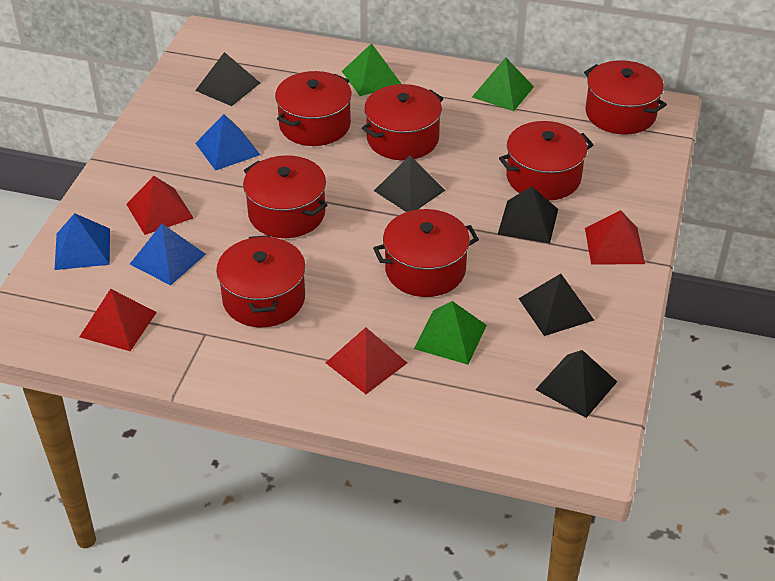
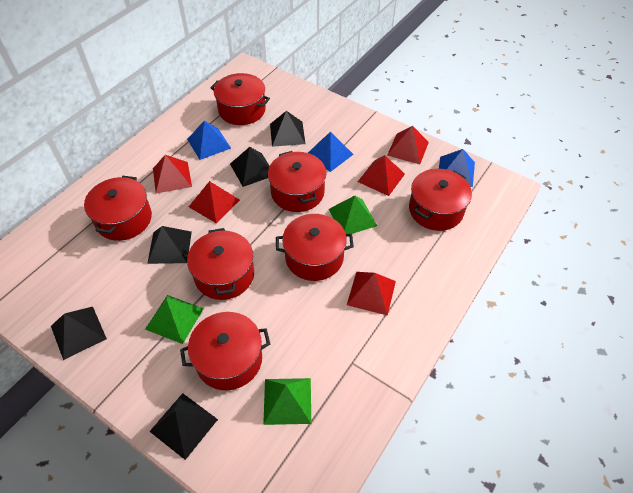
red pyramid: 4 -> 5

